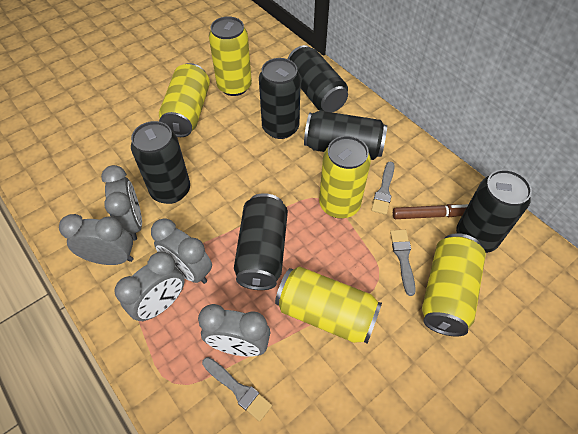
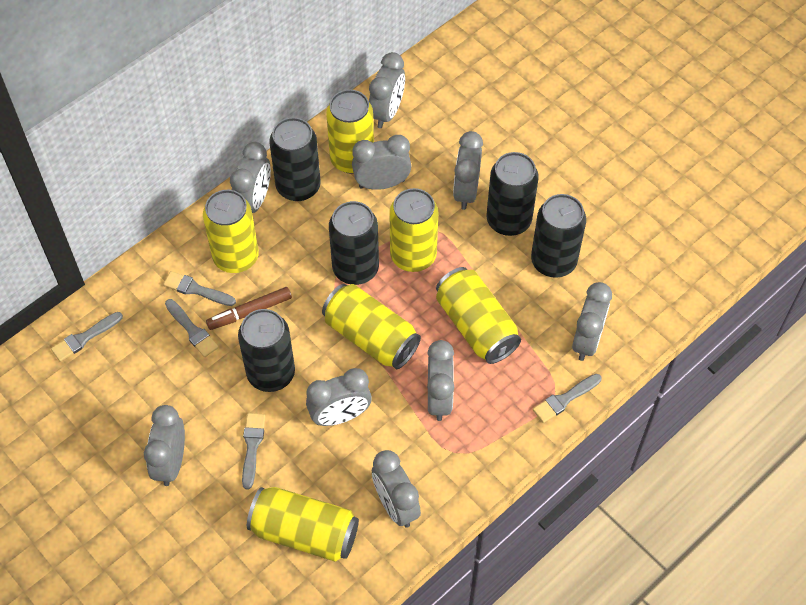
black can: 6 -> 5
grey brush: 3 -> 5
grey clock: 5 -> 9
yellow can: 5 -> 6

